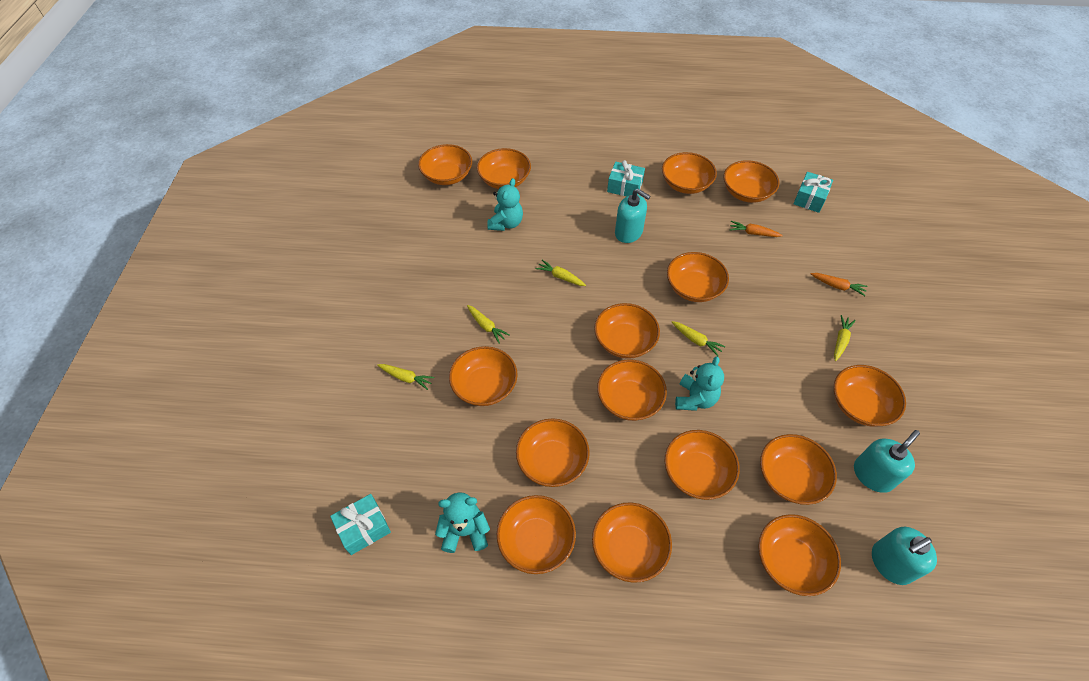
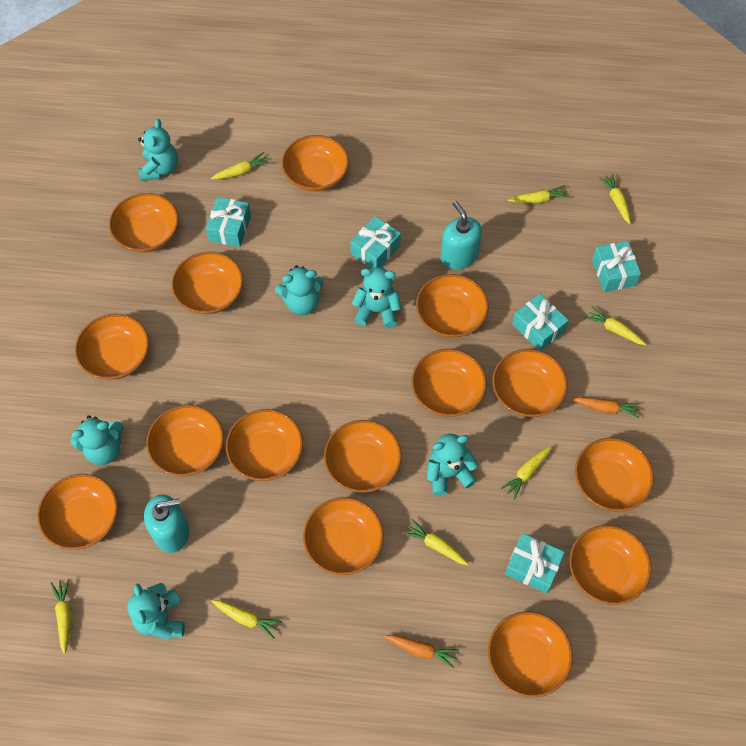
turquoise gift: 3 -> 5
turquoise soap dispenser: 3 -> 2
turquoise teddy bear: 3 -> 6
yellow carrot: 5 -> 8

